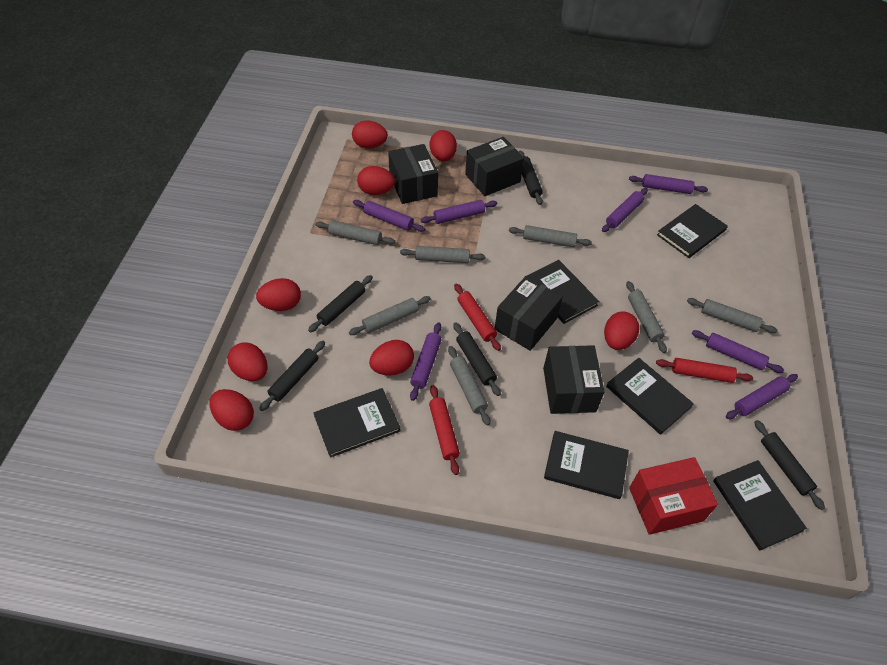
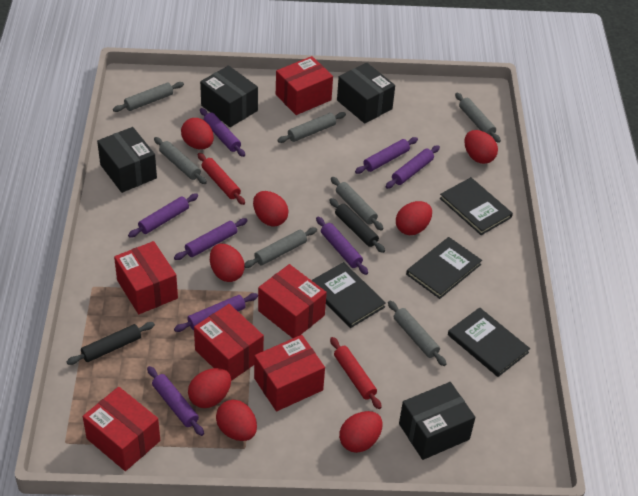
black book: 6 -> 4
black rolling pin: 5 -> 2
purple rolling pin: 7 -> 8
red box: 1 -> 6
red rolling pin: 3 -> 2

